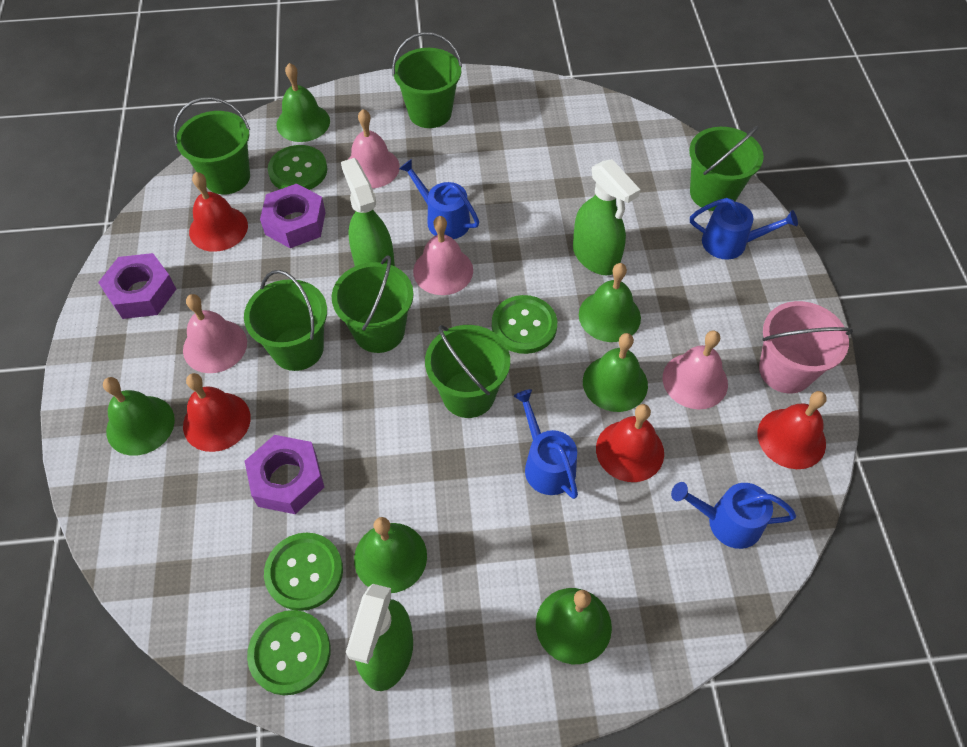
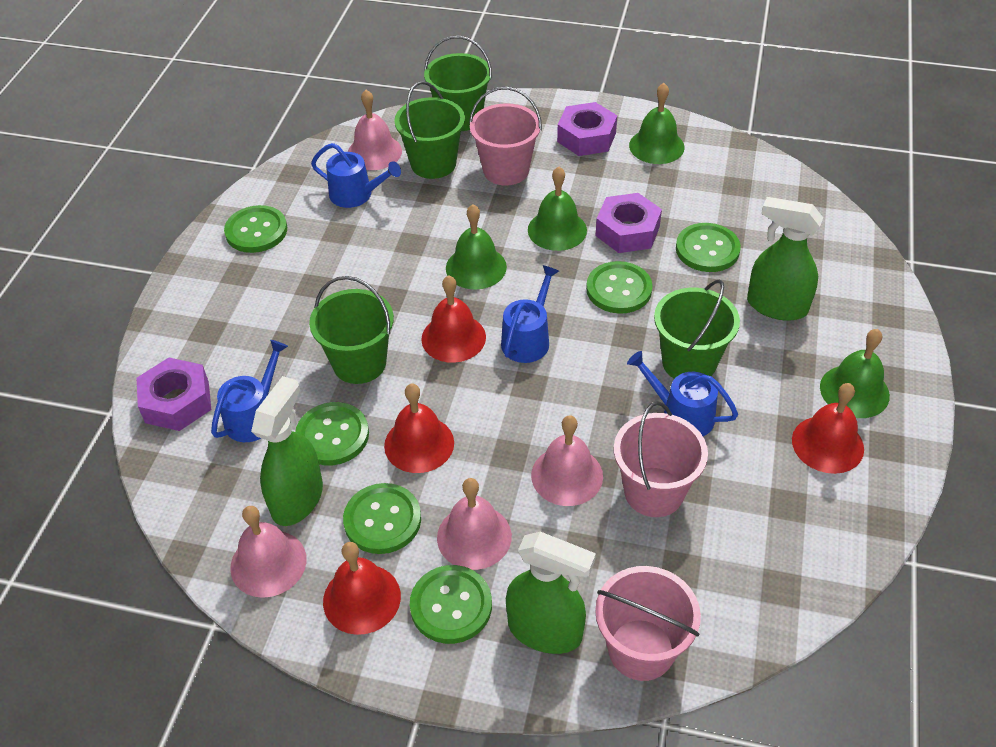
green bell: 6 -> 4
green bucket: 6 -> 4
green button: 4 -> 6
pink bucket: 1 -> 3

